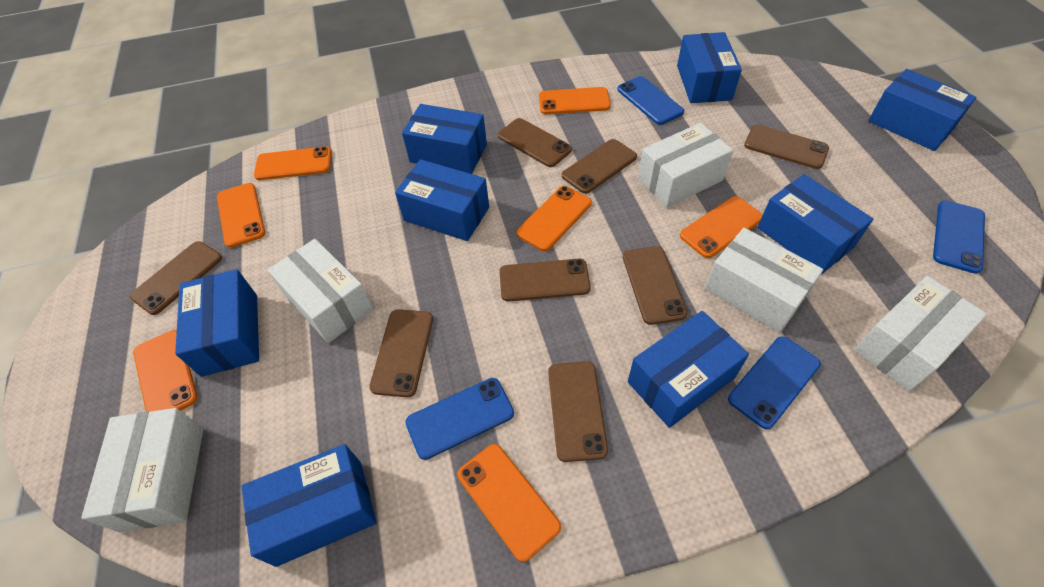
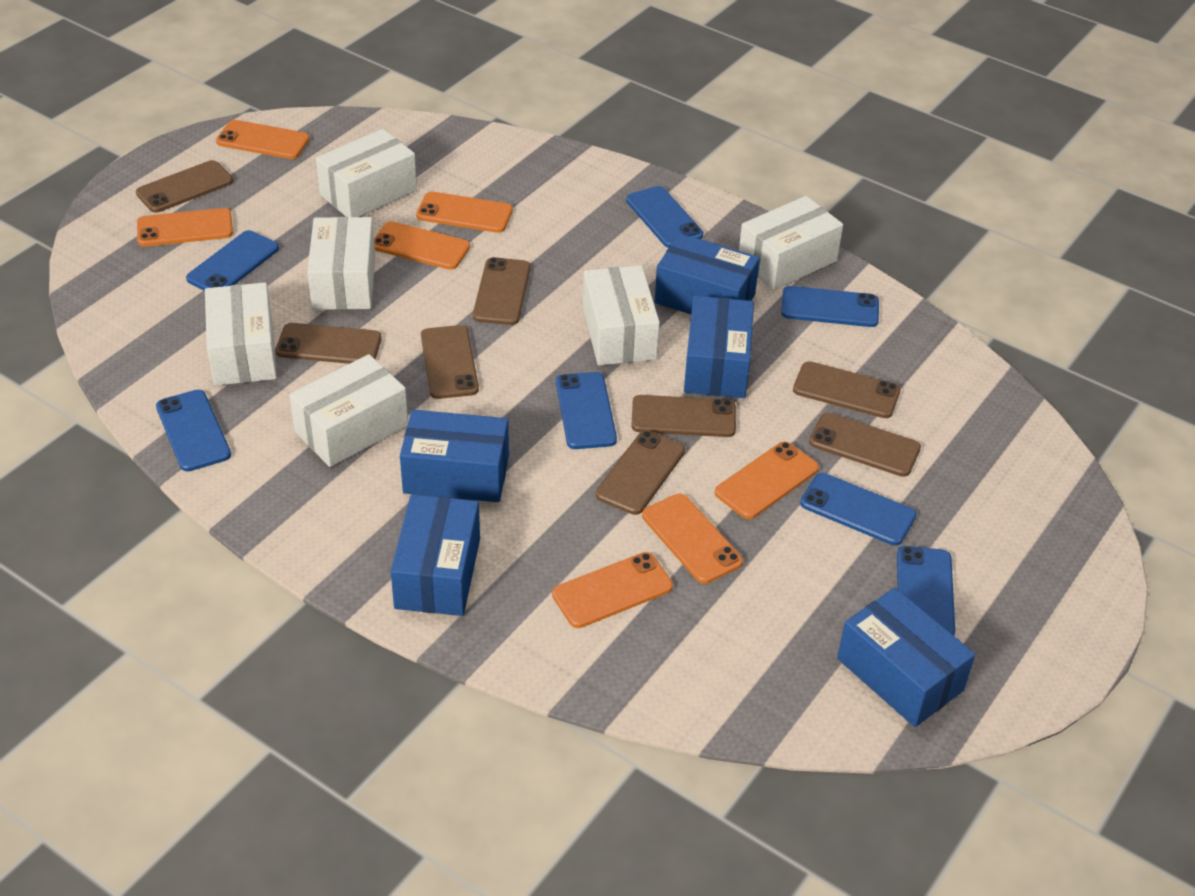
blue box: 8 -> 5
blue phone: 4 -> 7
white box: 5 -> 6

